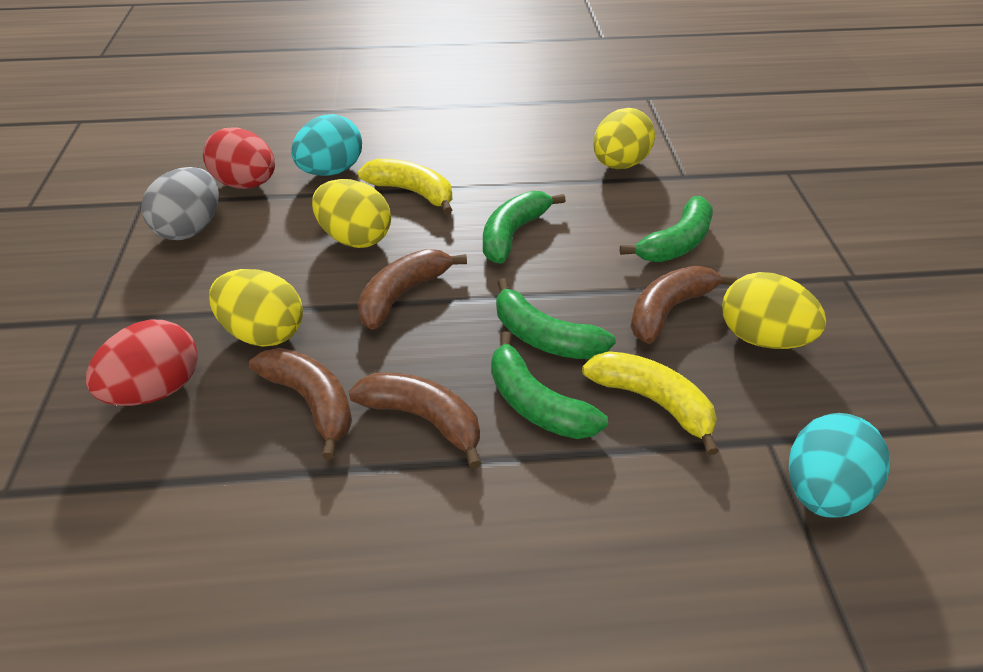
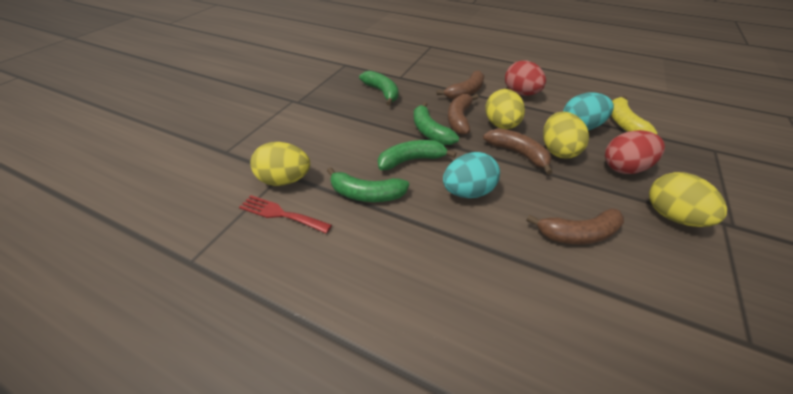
grey egg: 1 -> 0
red fork: 0 -> 1
yellow banana: 2 -> 1

